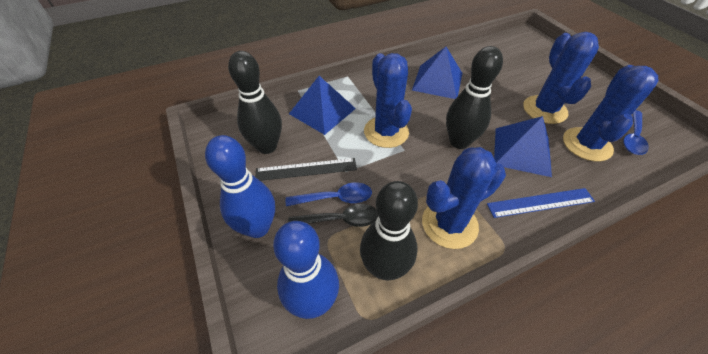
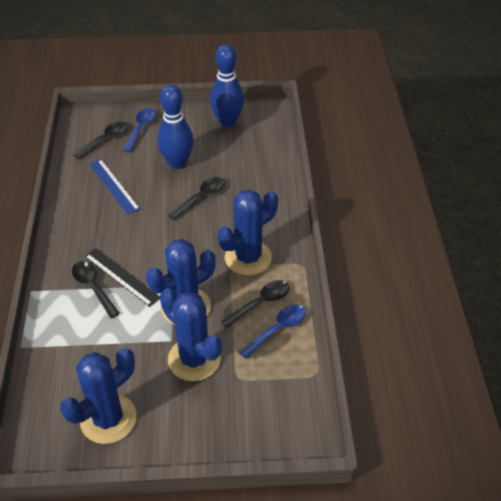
black bowling pin: 3 -> 0
black spoon: 1 -> 4
blue pyramid: 3 -> 0

